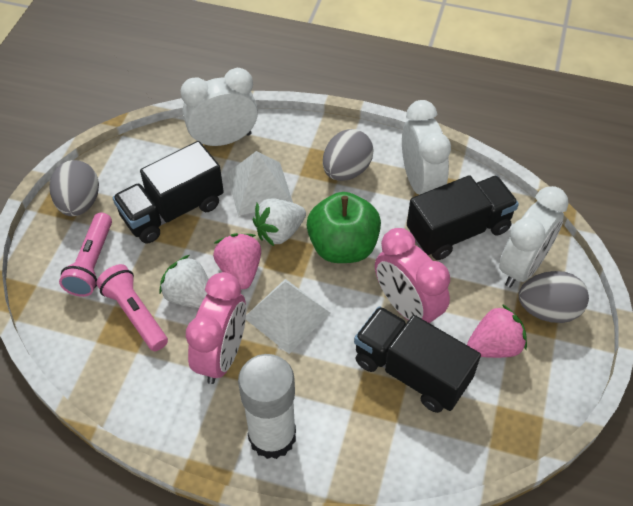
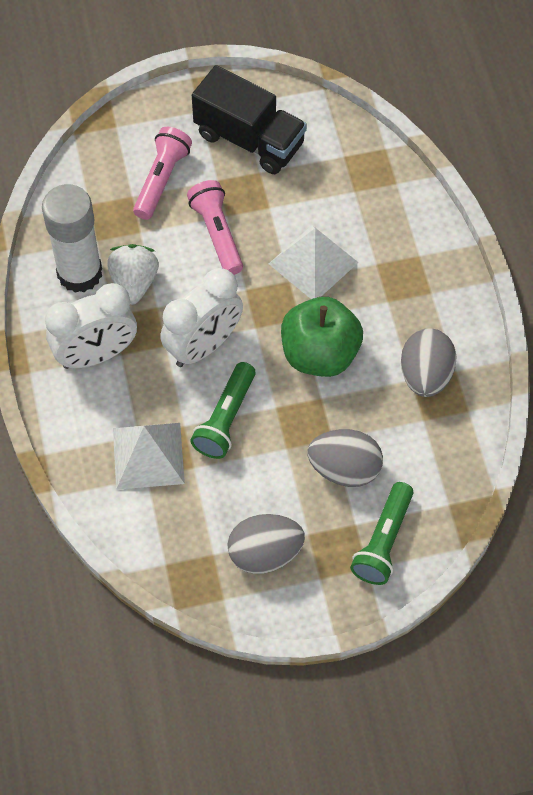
black truck: 3 -> 1
green flashlight: 0 -> 2
pink clock: 2 -> 0
pink strawberry: 2 -> 0
white clock: 3 -> 2
white strawberry: 2 -> 1

